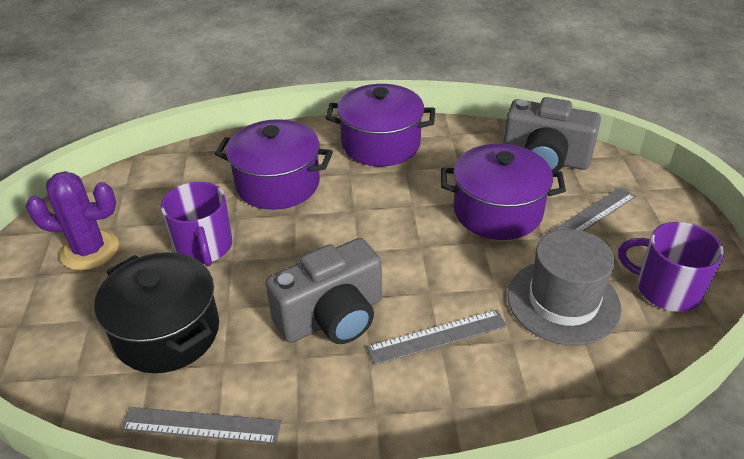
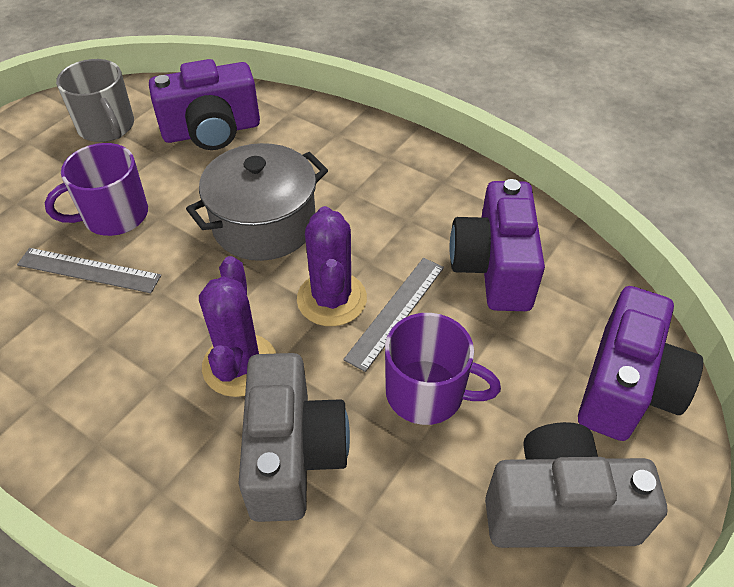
black pot: 1 -> 0
grey hat: 1 -> 0
grey mug: 0 -> 1
grey pot: 0 -> 1
grey ruler: 3 -> 2
purple cactus: 1 -> 2
purple camera: 0 -> 3
purple pot: 3 -> 0

